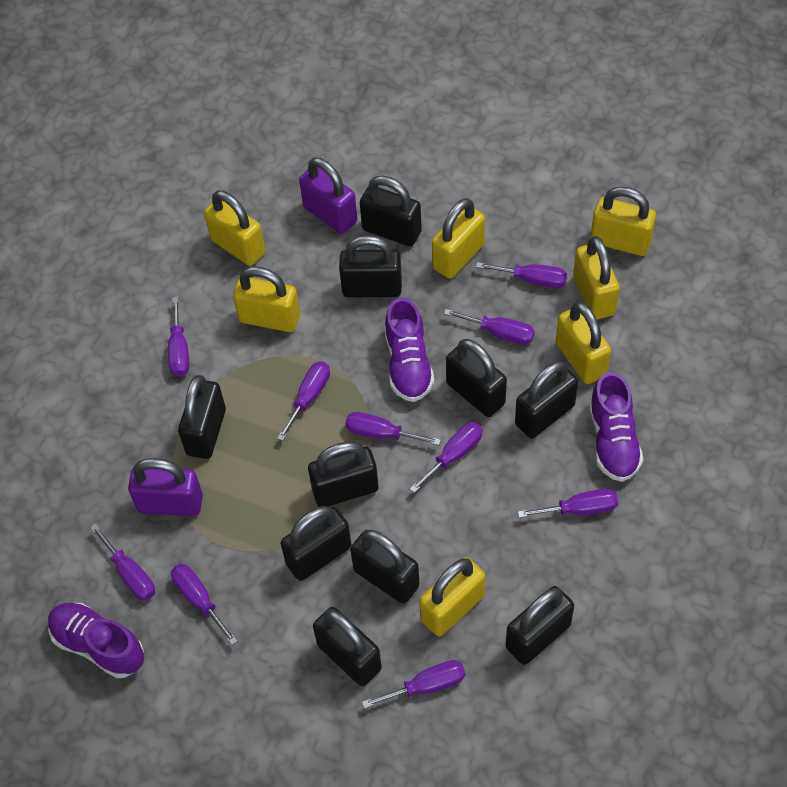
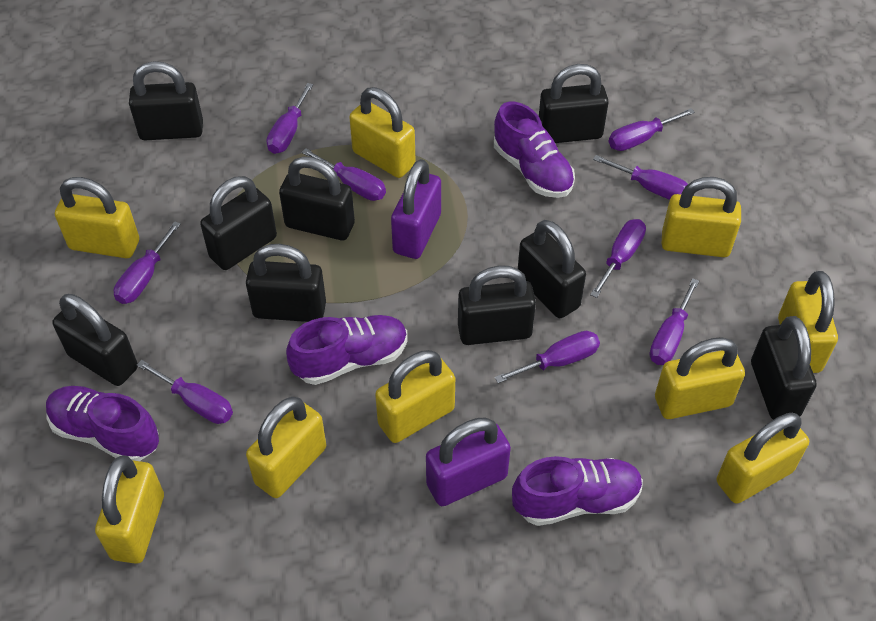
black padlock: 10 -> 9
purple screwdriver: 10 -> 9
purple shoe: 3 -> 4
yellow padlock: 7 -> 9

